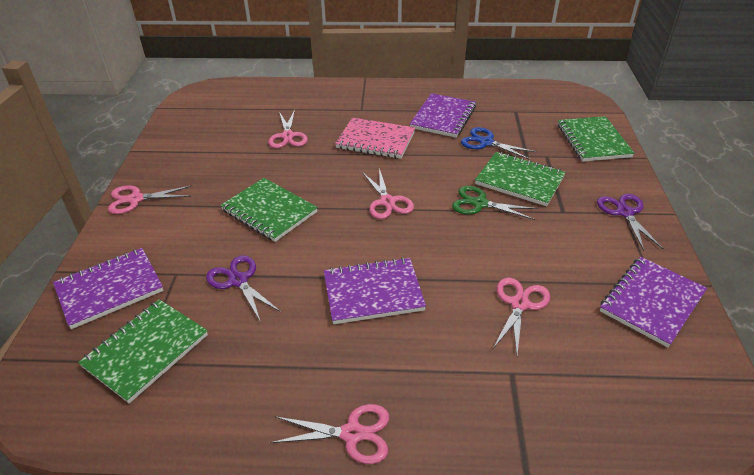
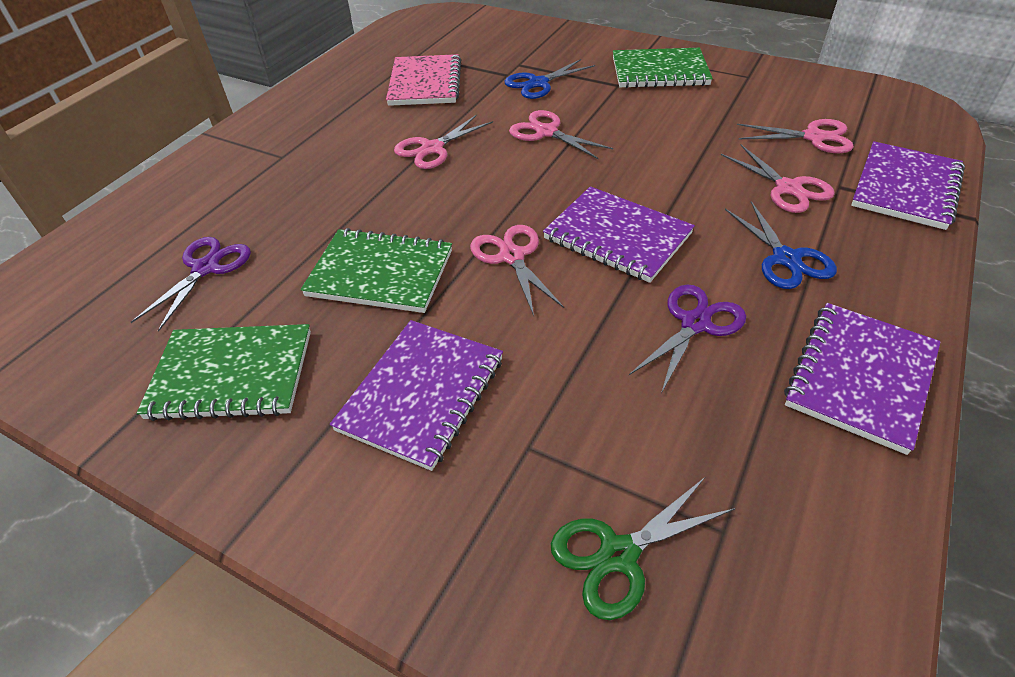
blue scissors: 1 -> 2
green notebook: 4 -> 3

